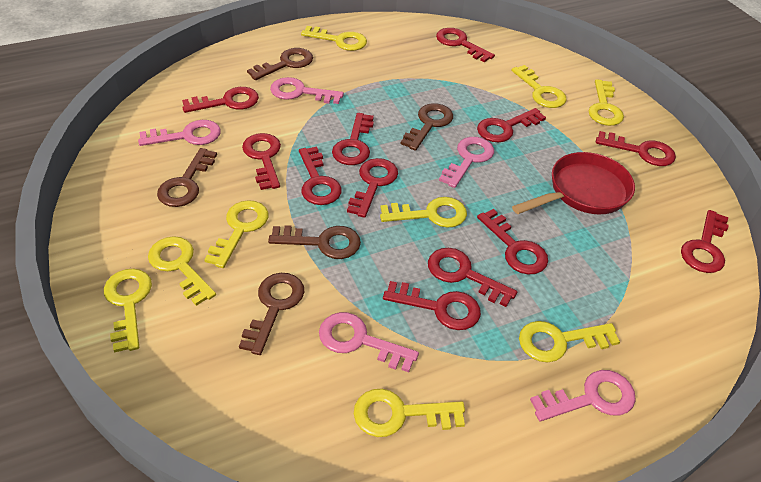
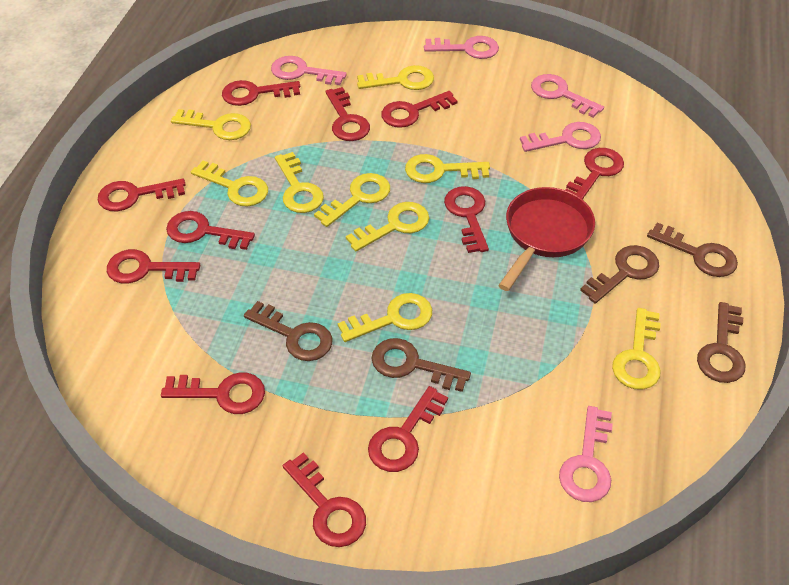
red key: 12 -> 11

